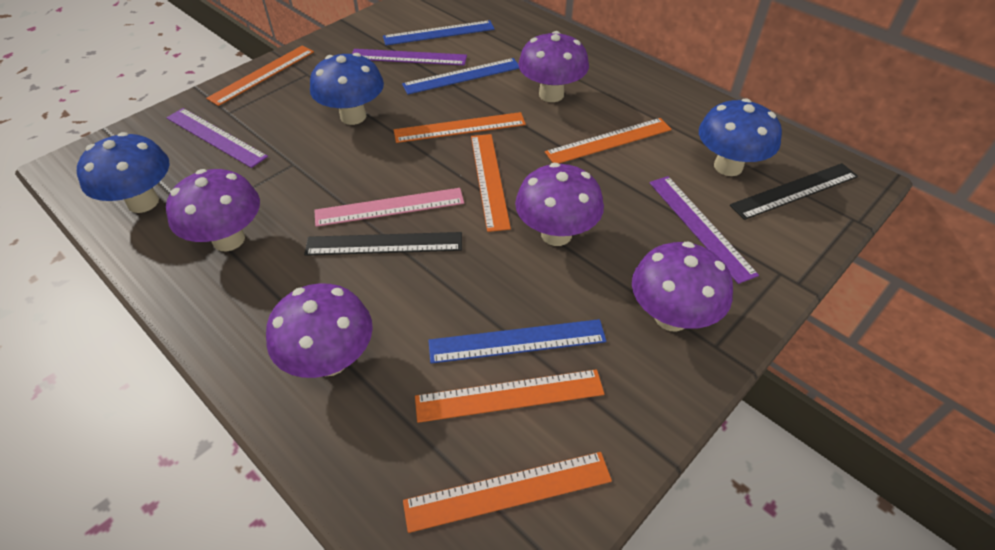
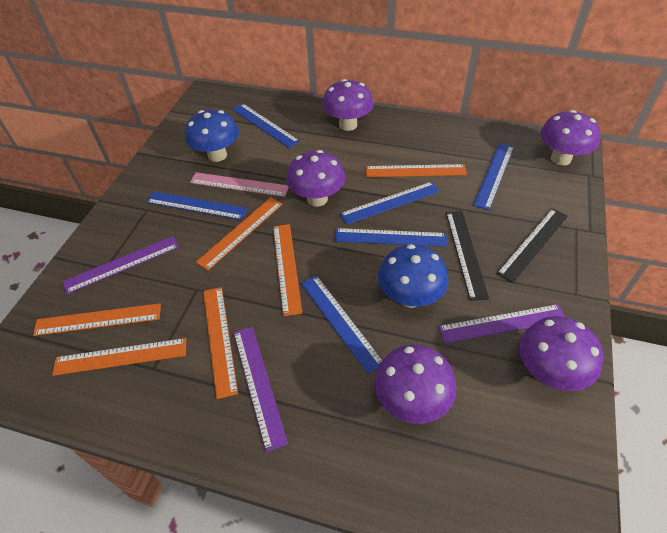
blue mushroom: 3 -> 2
blue ruler: 3 -> 6

